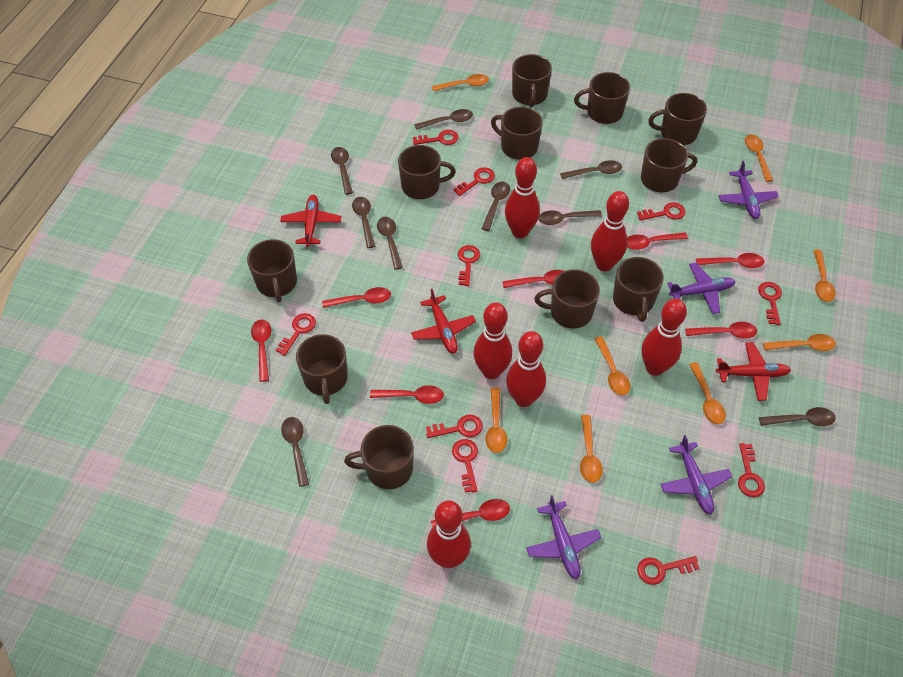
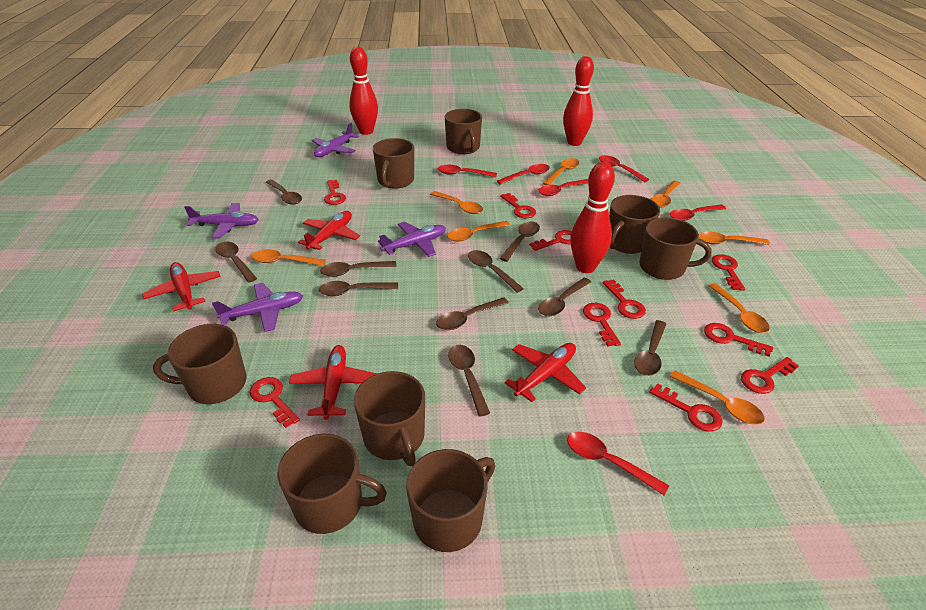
brown mug: 11 -> 8
brown spoon: 9 -> 10
red bowling pin: 6 -> 3
red plane: 3 -> 4
red spoon: 8 -> 6

